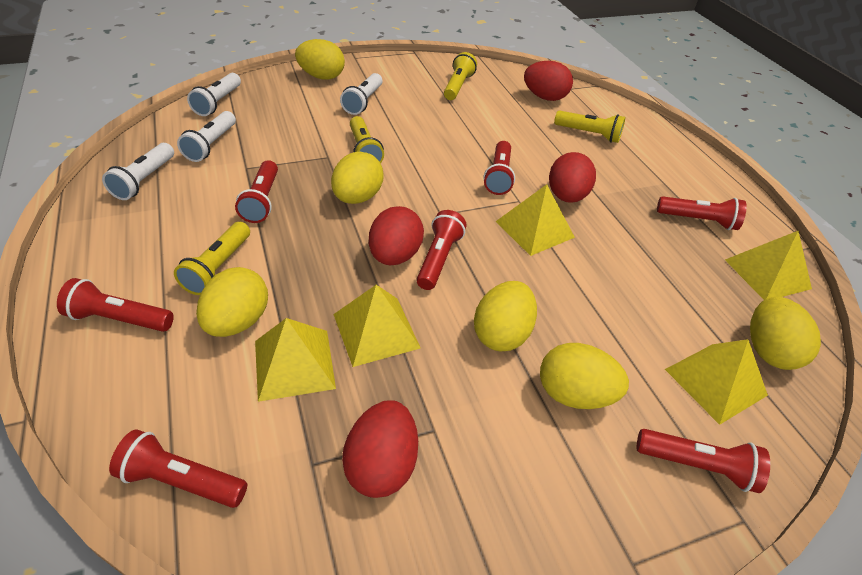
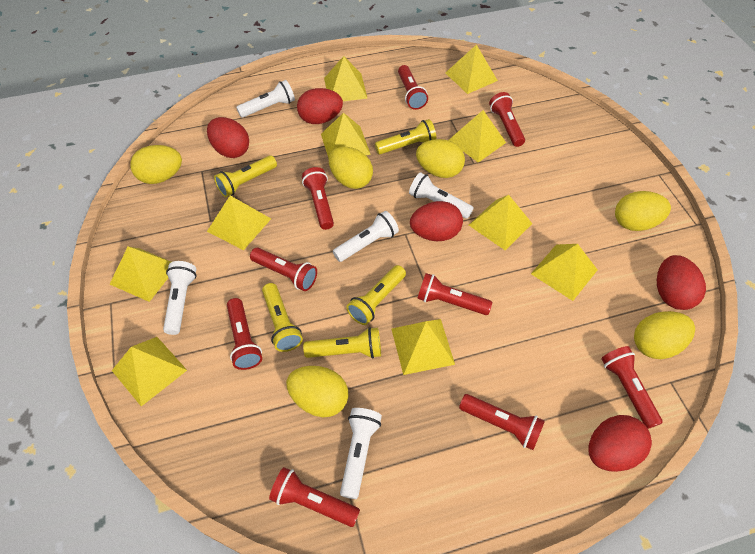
red egg: 4 -> 5
red flashlight: 7 -> 9
white flashlight: 4 -> 5
yellow flashlight: 4 -> 5
yellow pyramid: 5 -> 10

